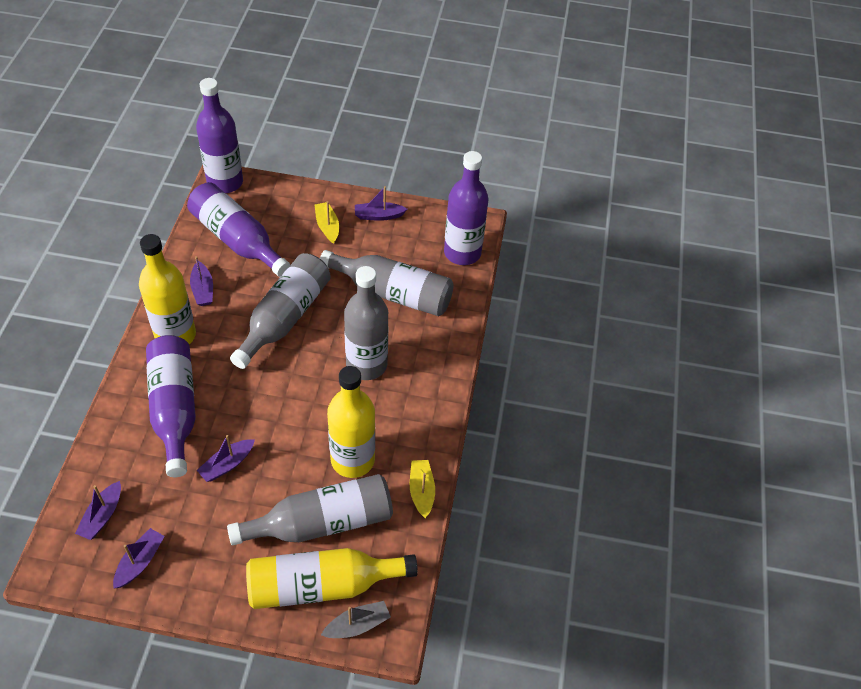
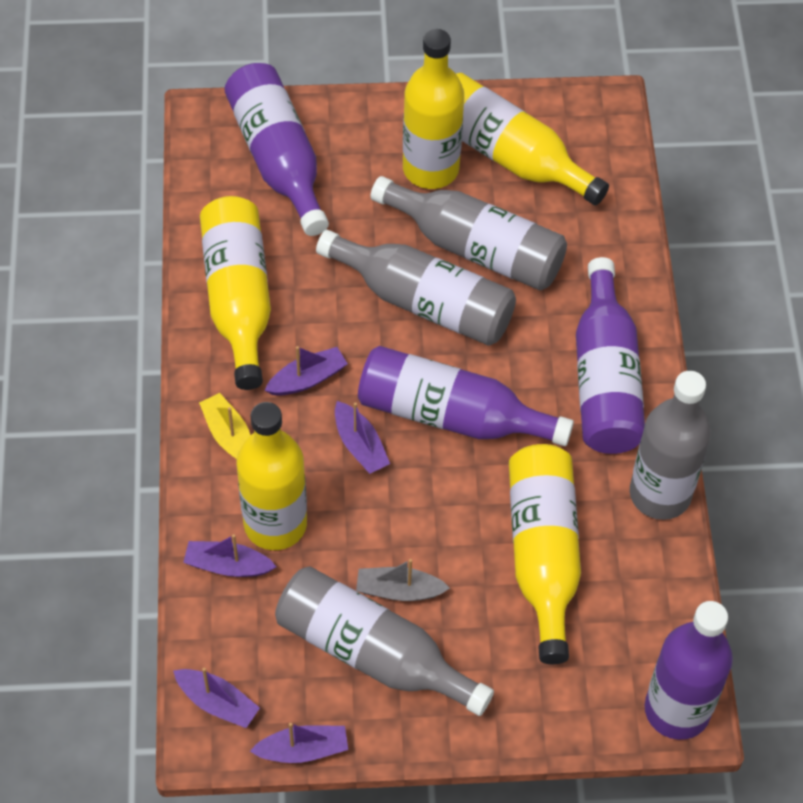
yellow boat: 2 -> 1
yellow bottle: 3 -> 5

